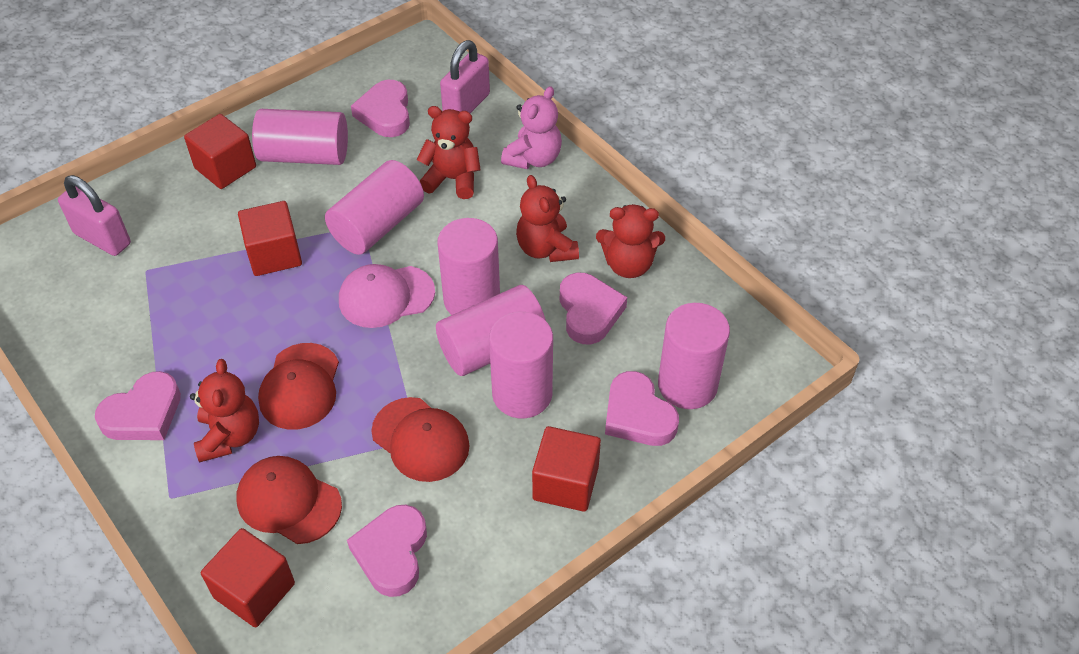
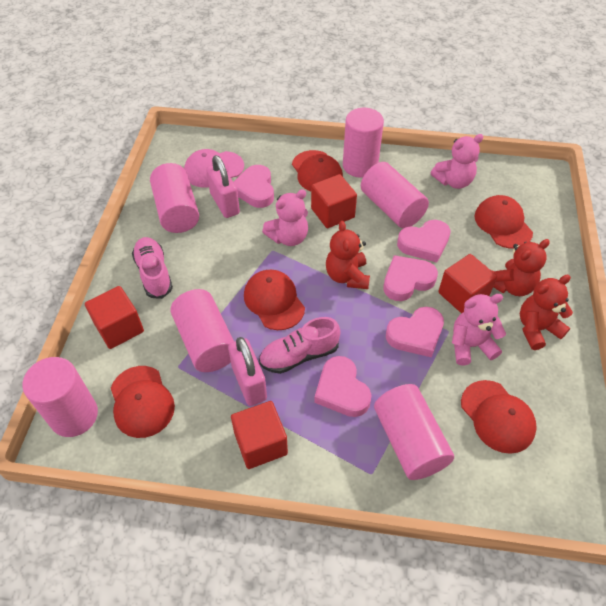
pink shoe: 0 -> 2
pink teddy bear: 1 -> 3
red cap: 3 -> 5
red teddy bear: 4 -> 3

